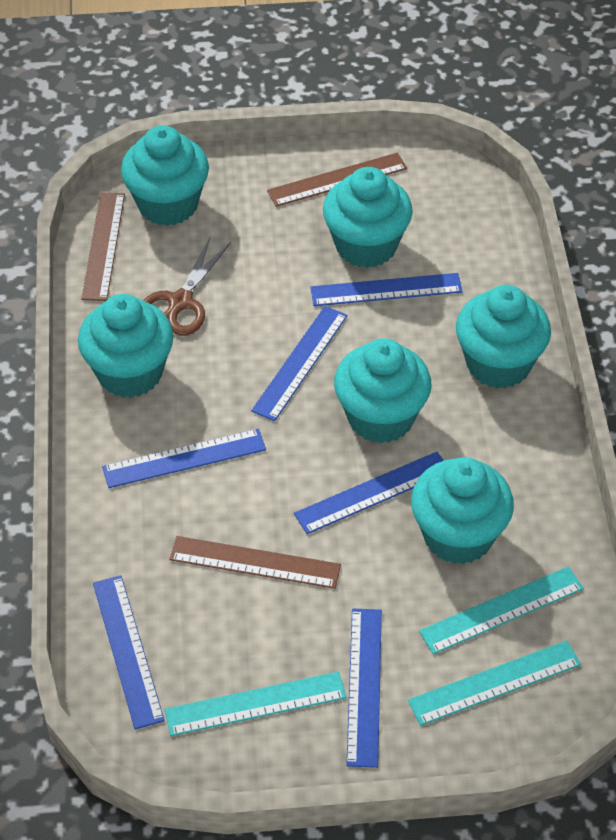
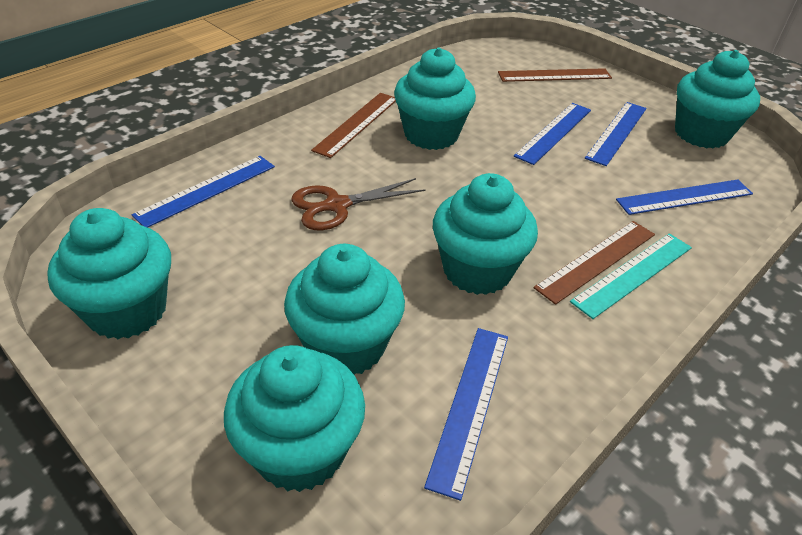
blue ruler: 6 -> 5
turquoise ruler: 3 -> 1

